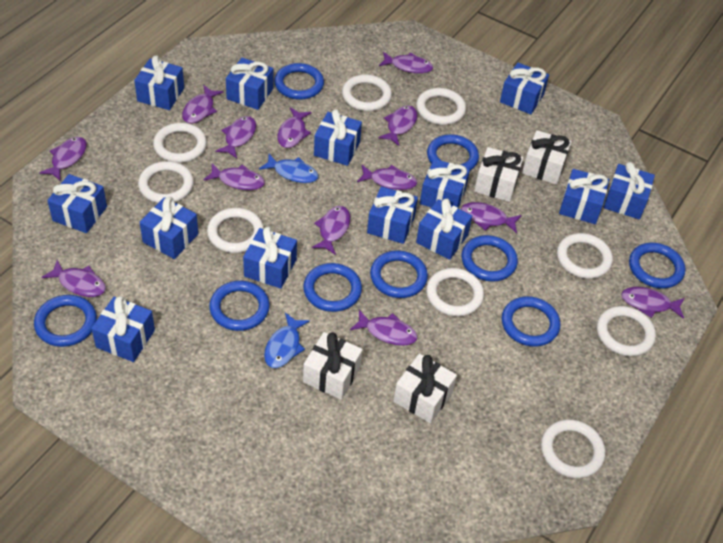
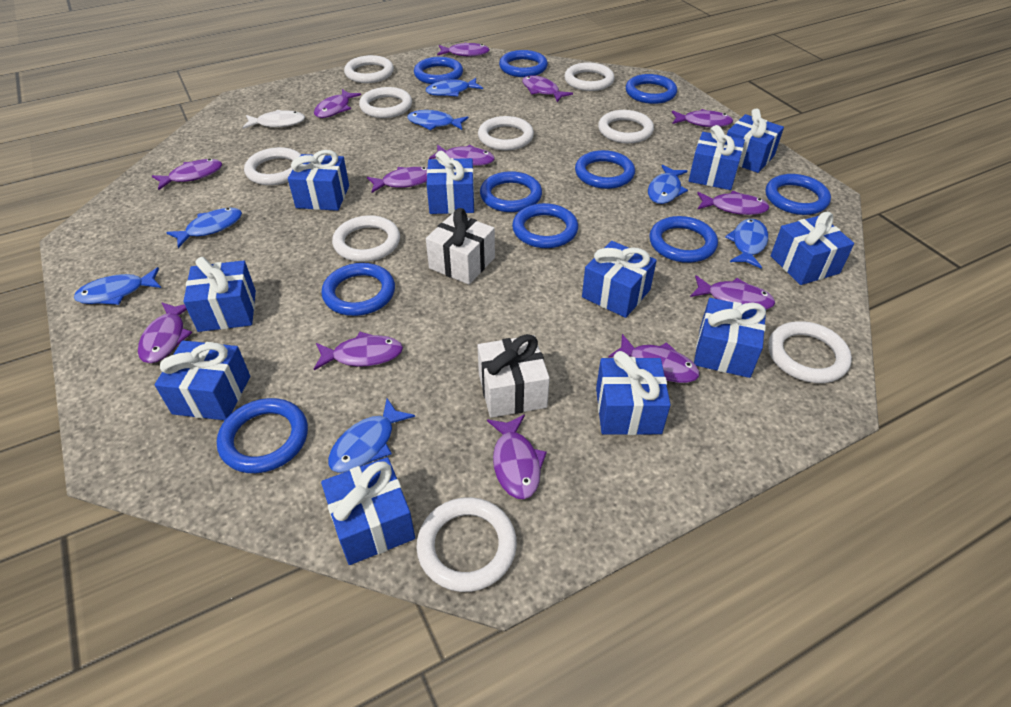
blue fish: 2 -> 7
blue gift: 13 -> 11
blue ring: 9 -> 10
white fish: 0 -> 1
white gift: 4 -> 2

